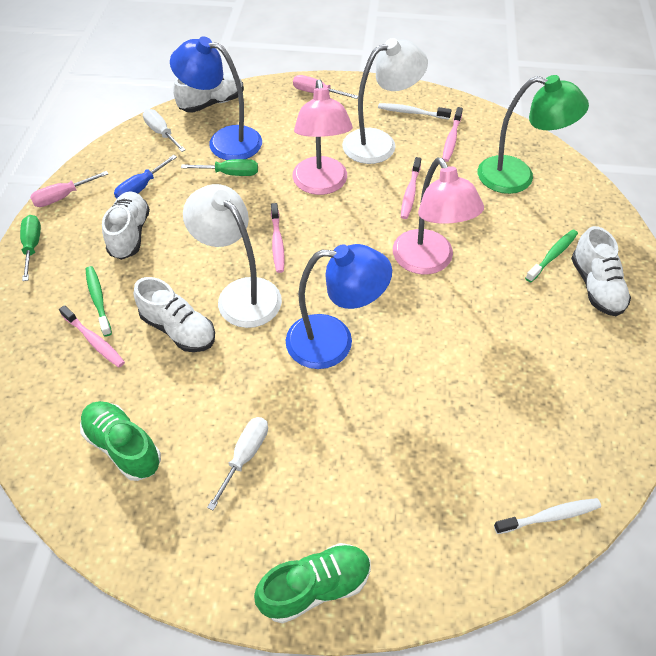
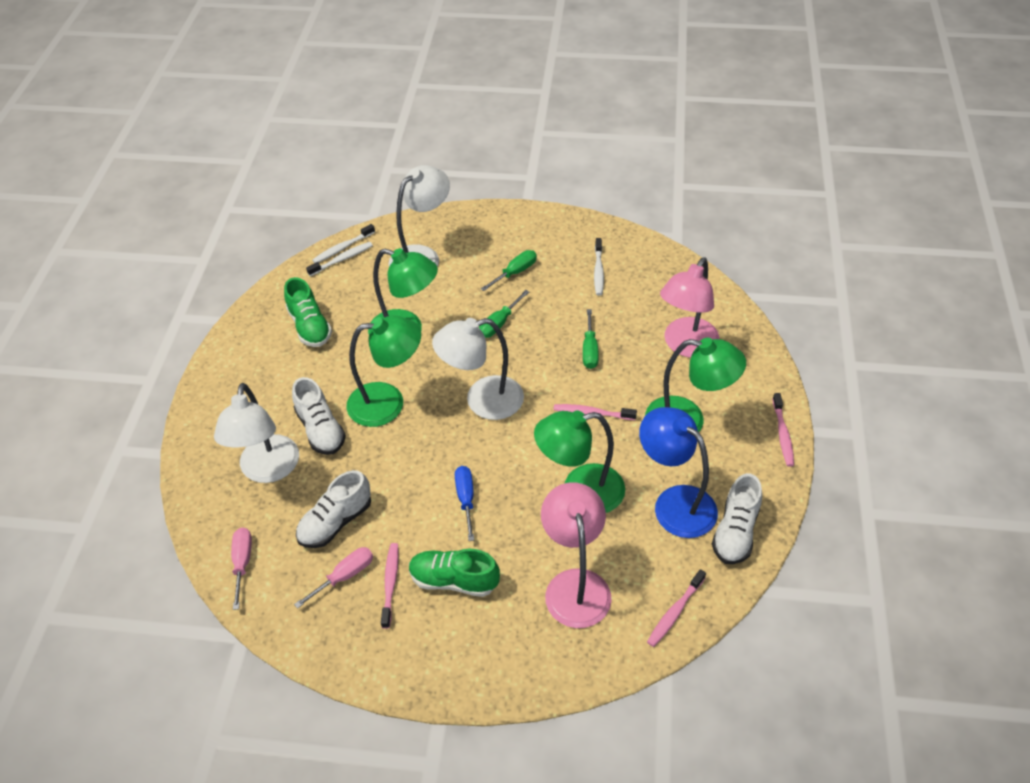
blue lamp: 2 -> 1
green lamp: 1 -> 4
green screwdriver: 2 -> 3
green toothbrush: 2 -> 0
white lamp: 2 -> 3
white screwdriver: 2 -> 0
white shoe: 4 -> 3
white toothbrush: 2 -> 3

